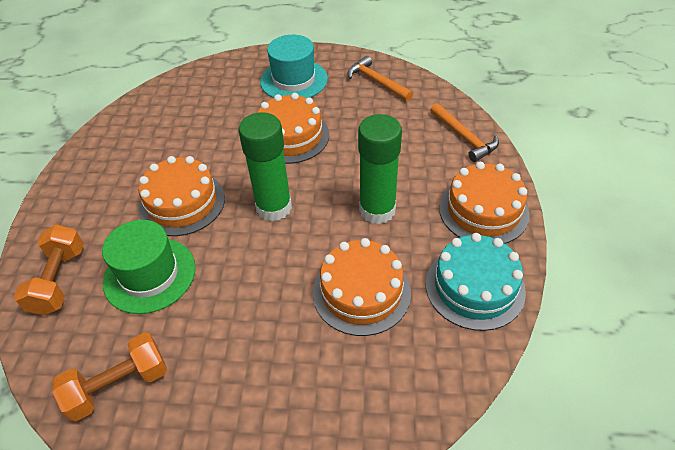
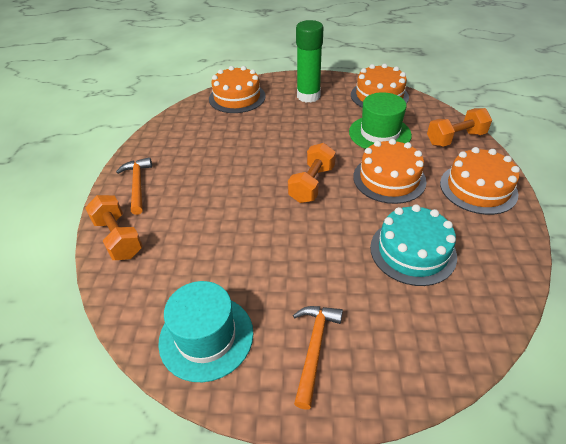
green glue stick: 2 -> 1
orange dumbbell: 2 -> 3

